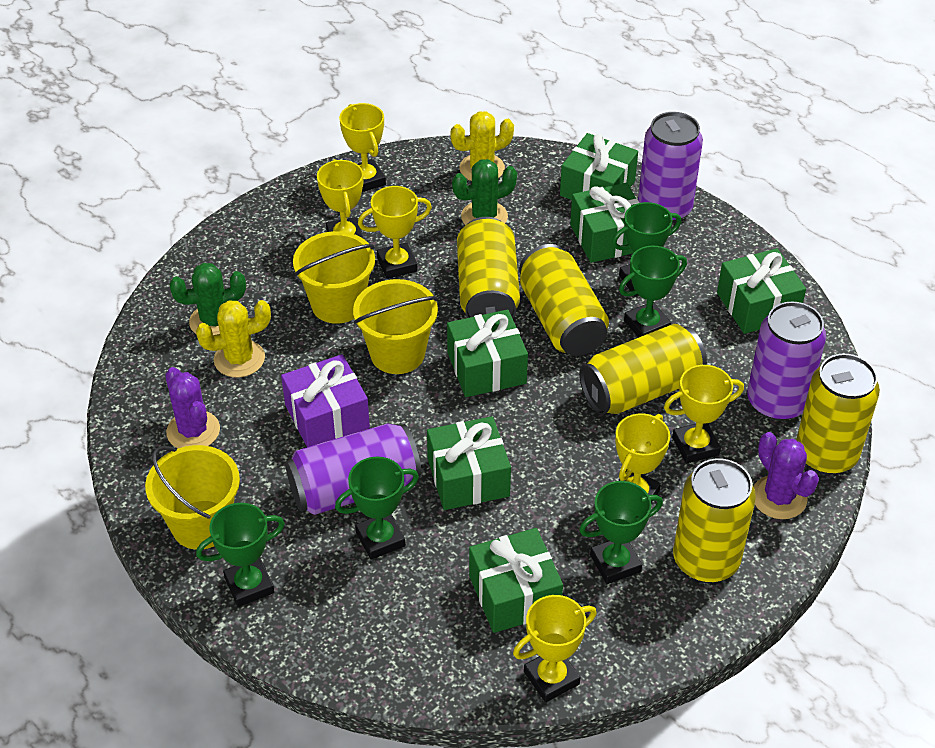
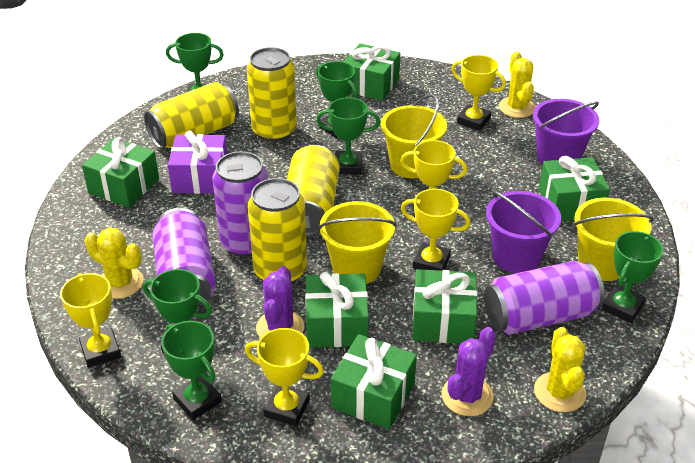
green cactus: 2 -> 0
green trophy: 5 -> 6
purple bucket: 0 -> 2
yellow cactus: 2 -> 3
yellow can: 5 -> 4
yellow trophy: 6 -> 5

